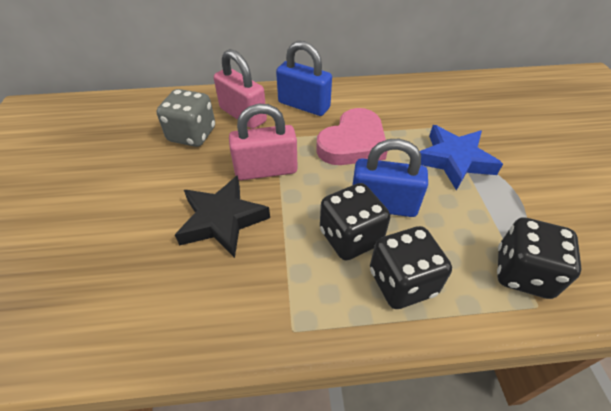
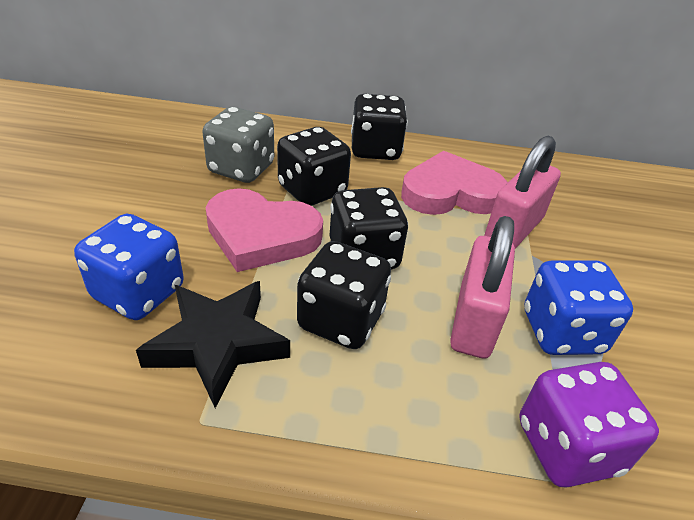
black dice: 3 -> 4
blue dice: 0 -> 2
blue padlock: 2 -> 0
blue star: 1 -> 0
pink heart: 1 -> 2
purple dice: 0 -> 1

